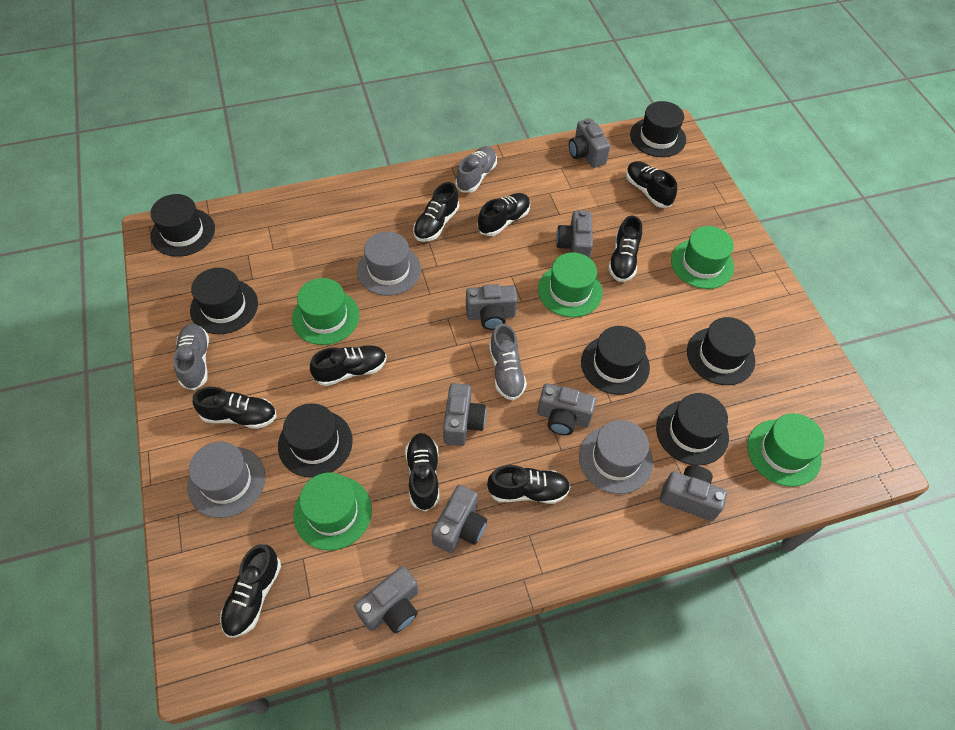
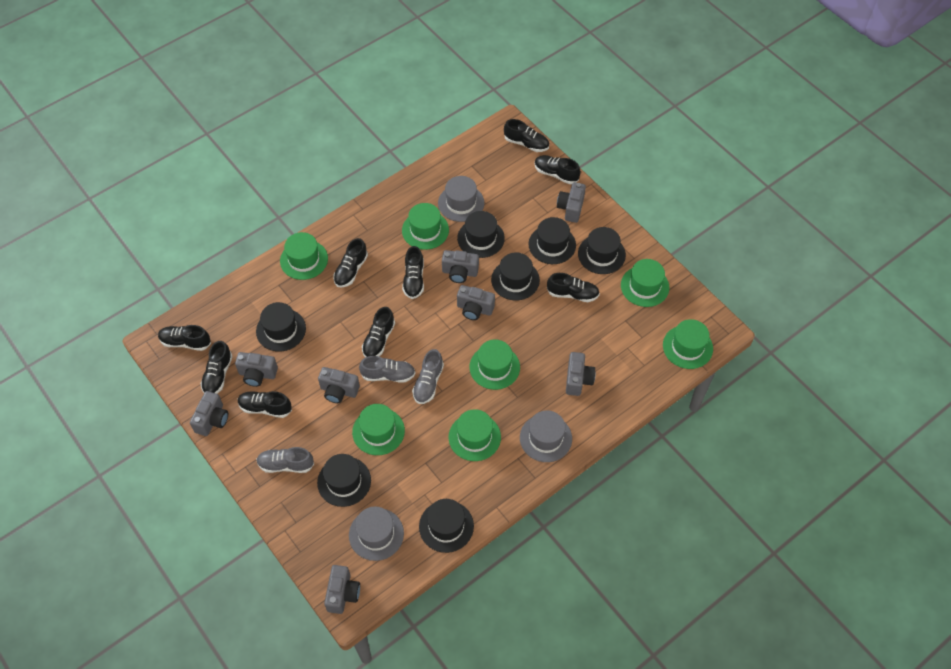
green hat: 5 -> 7

